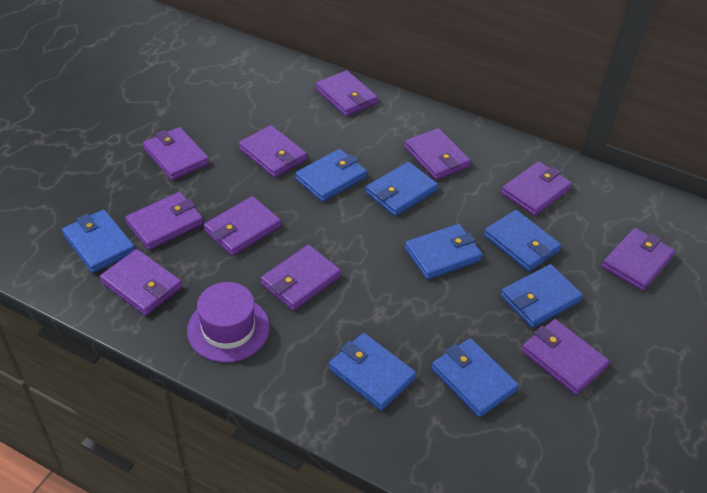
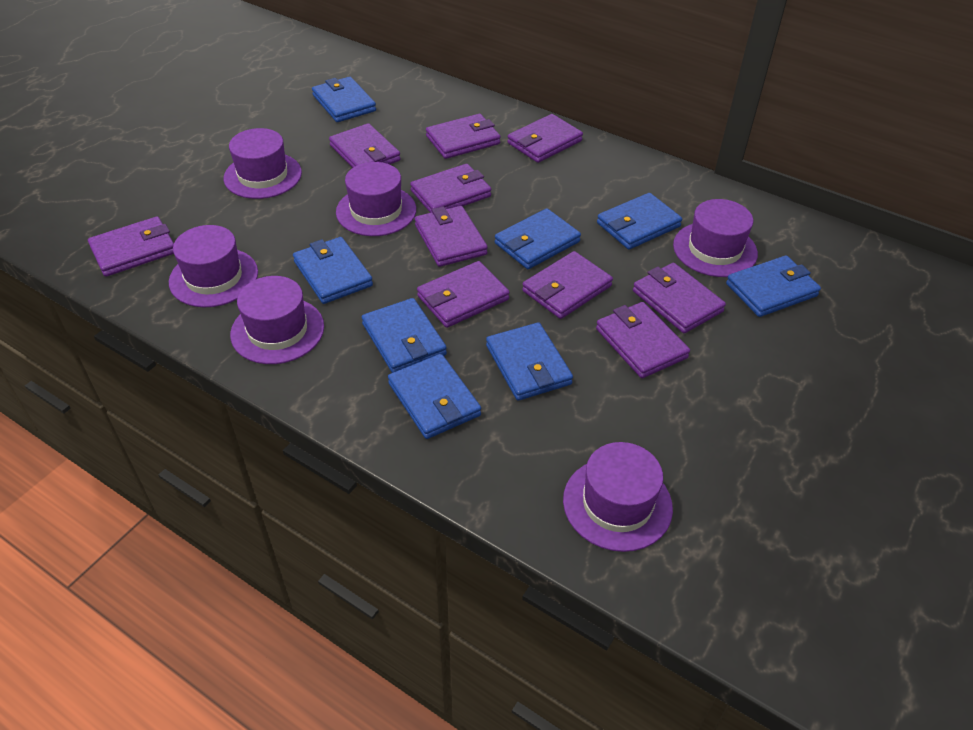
purple hat: 1 -> 6
purple wallet: 11 -> 10

